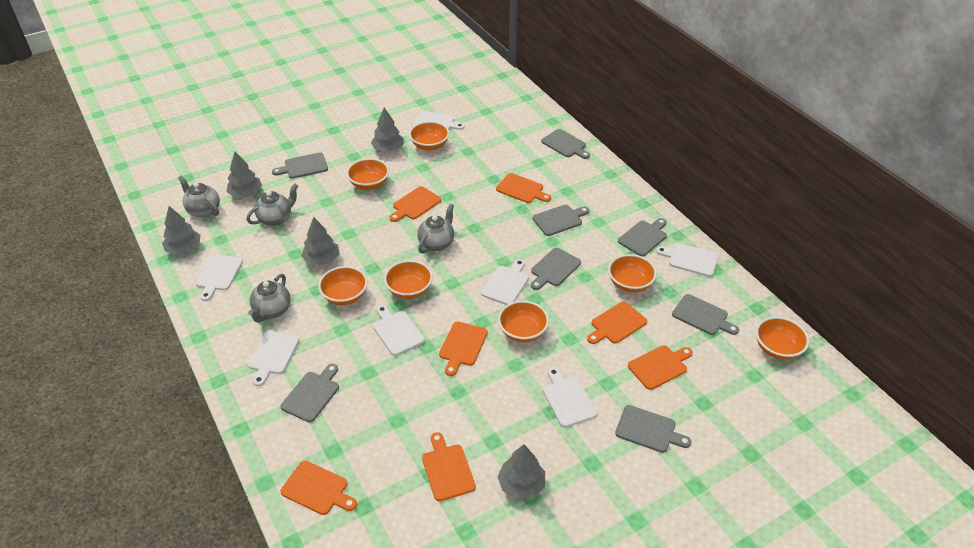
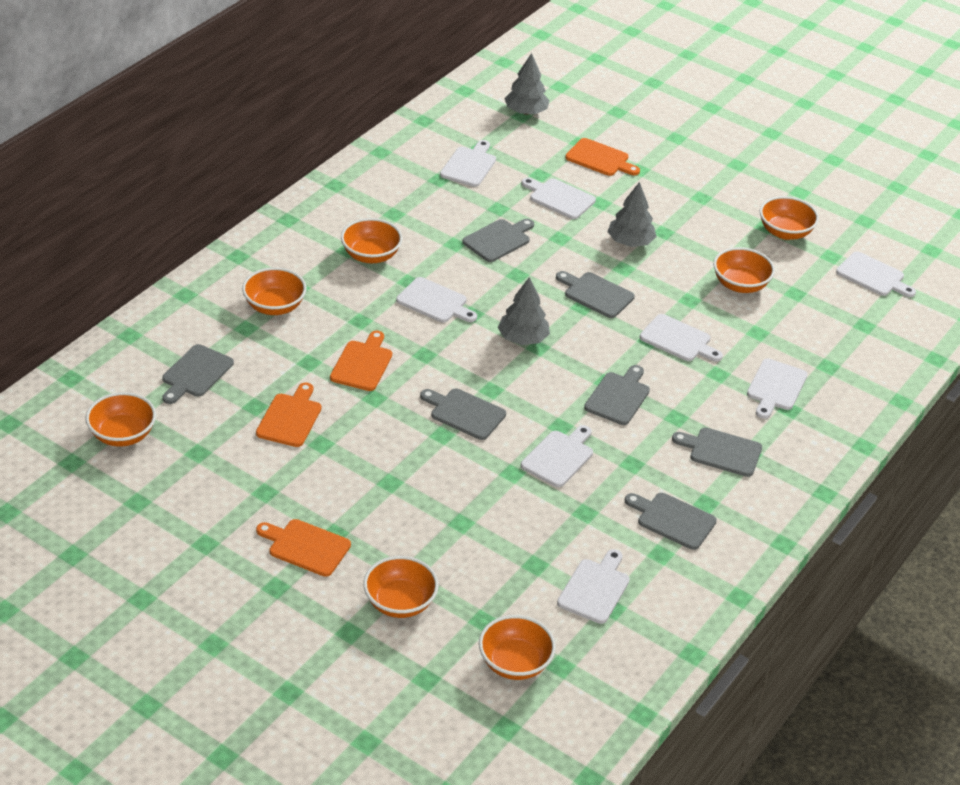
grey cutting board: 8 -> 7
grey teapot: 4 -> 0
grey tree: 5 -> 3
orange cutting board: 7 -> 4
white cutting board: 7 -> 8

